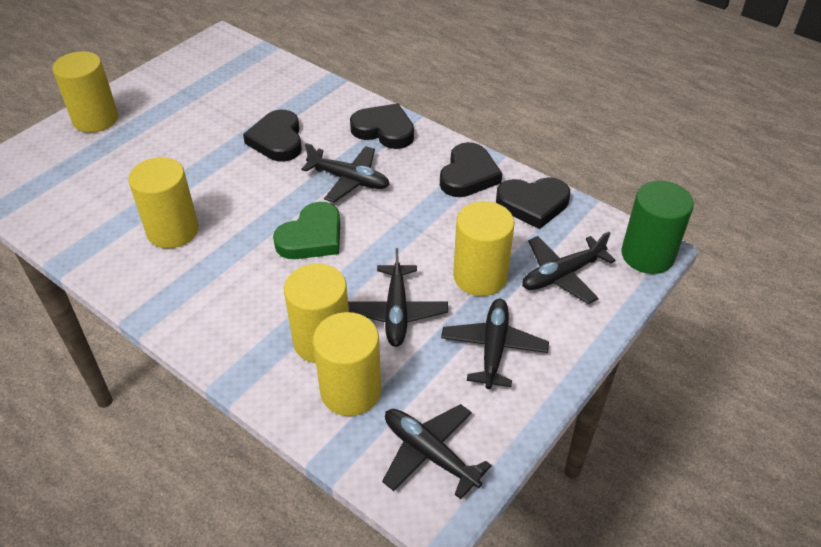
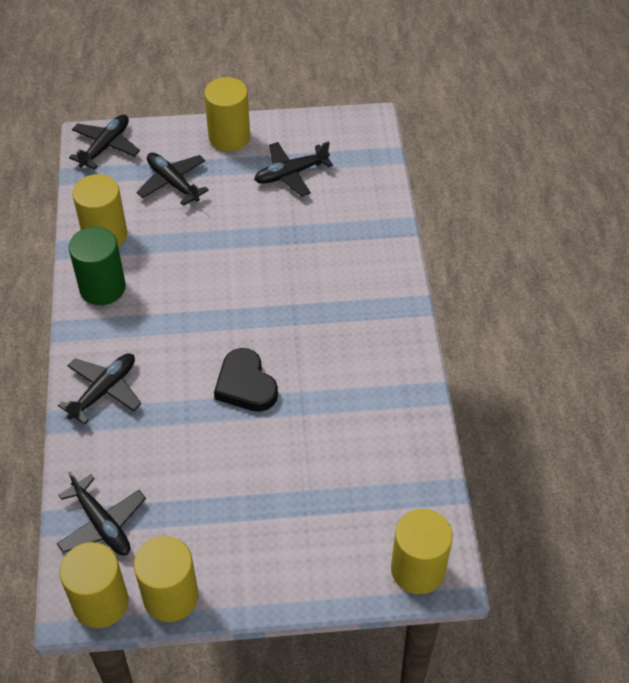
black heart: 4 -> 1
green heart: 1 -> 0

